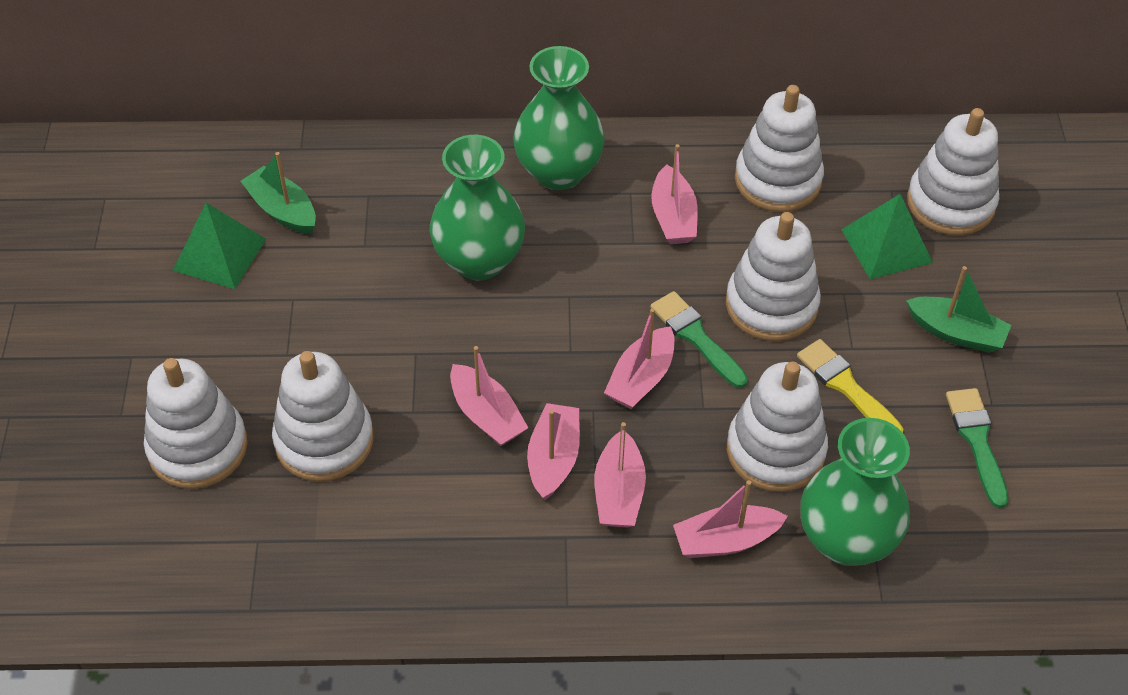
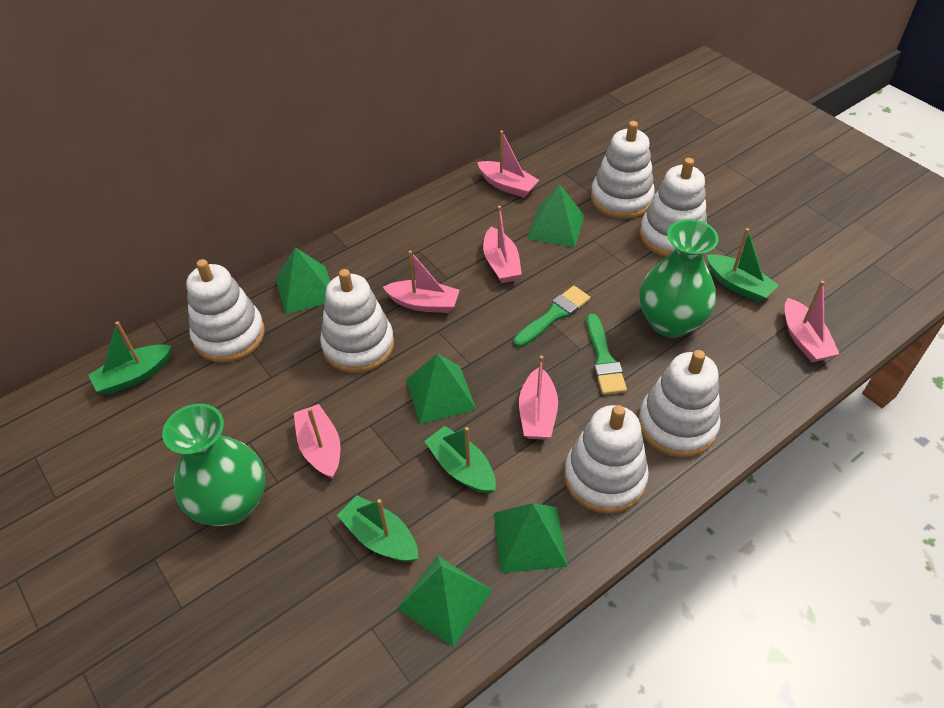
green boat: 2 -> 4
green pyramid: 2 -> 5
green vase: 3 -> 2
yellow brush: 1 -> 0

